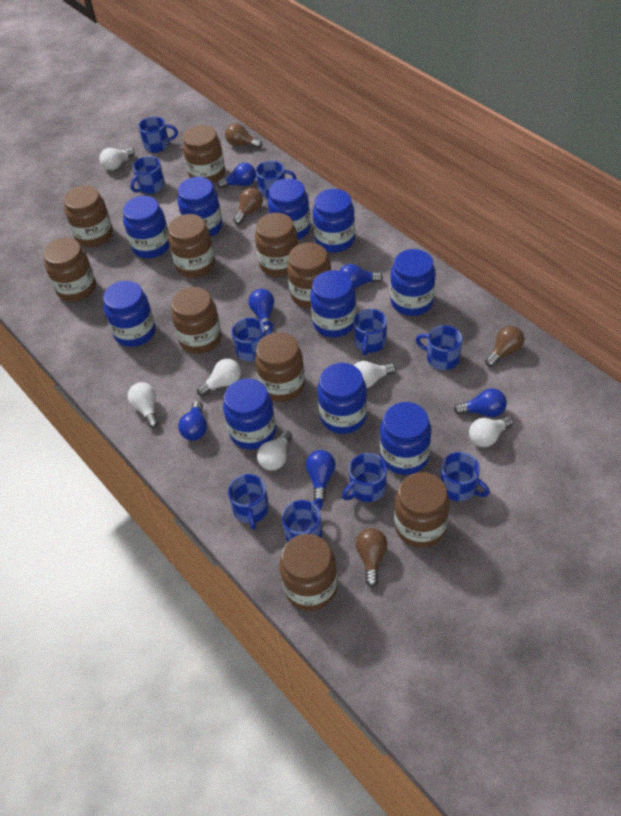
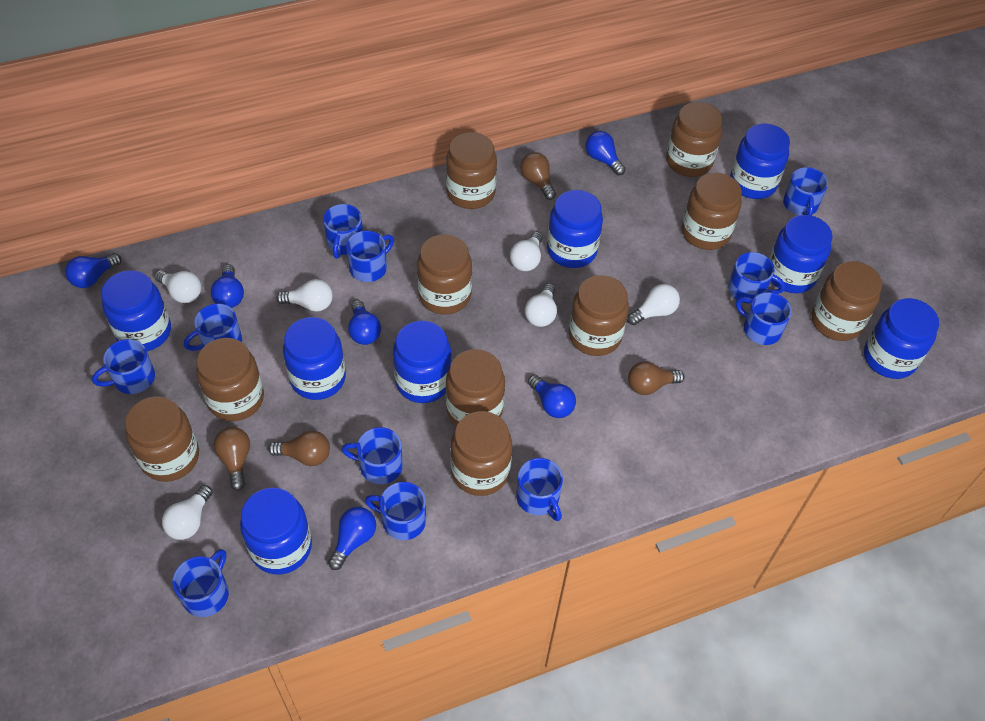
blue jar: 10 -> 8
blue mug: 10 -> 11

